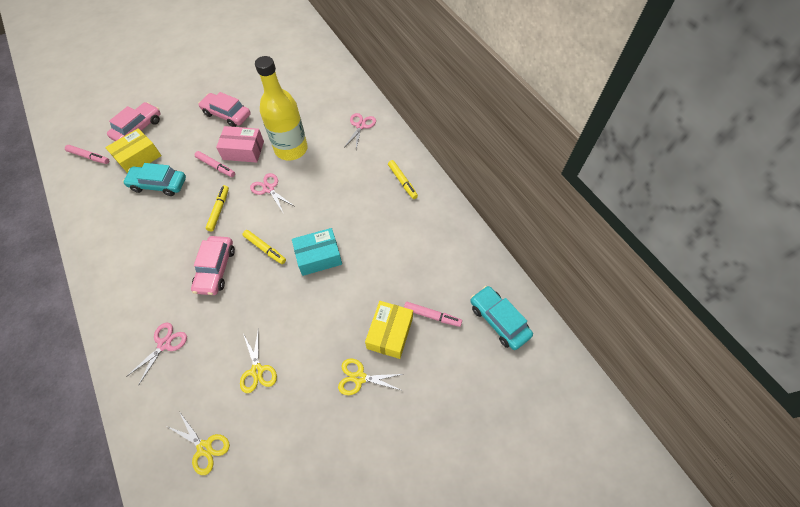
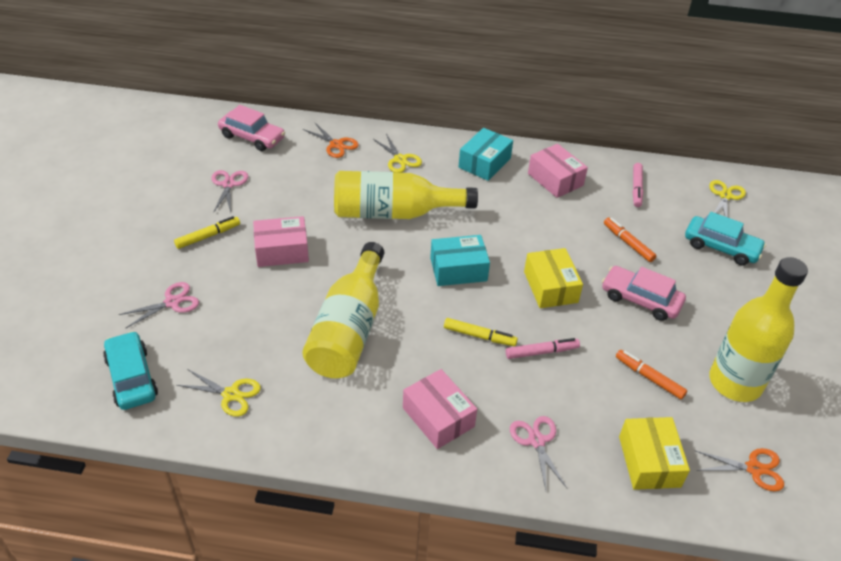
orange marker: 0 -> 2
orange scissors: 0 -> 2
pink box: 1 -> 3
pink car: 3 -> 2
pink marker: 3 -> 2
turquoise box: 1 -> 2
yellow bottle: 1 -> 3
yellow marker: 3 -> 2

